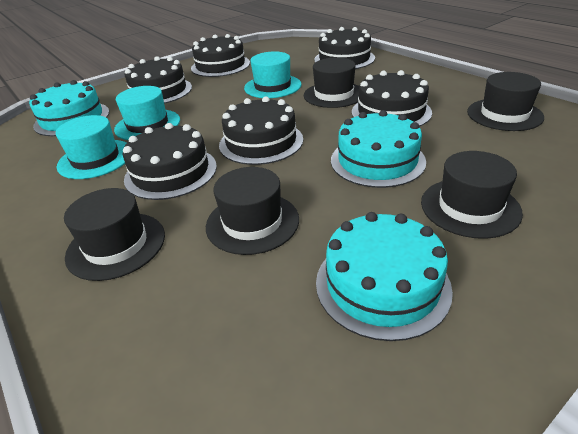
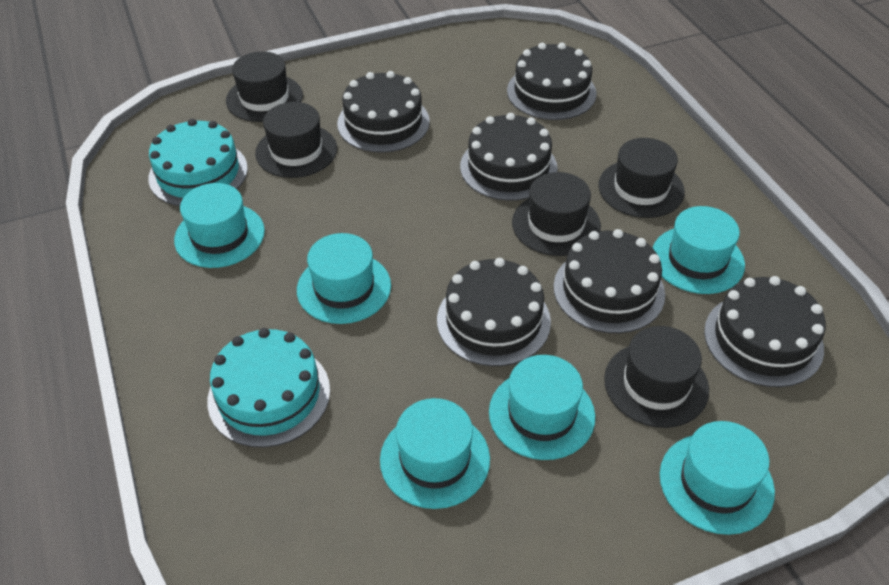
turquoise cake: 3 -> 2
turquoise hat: 3 -> 6

